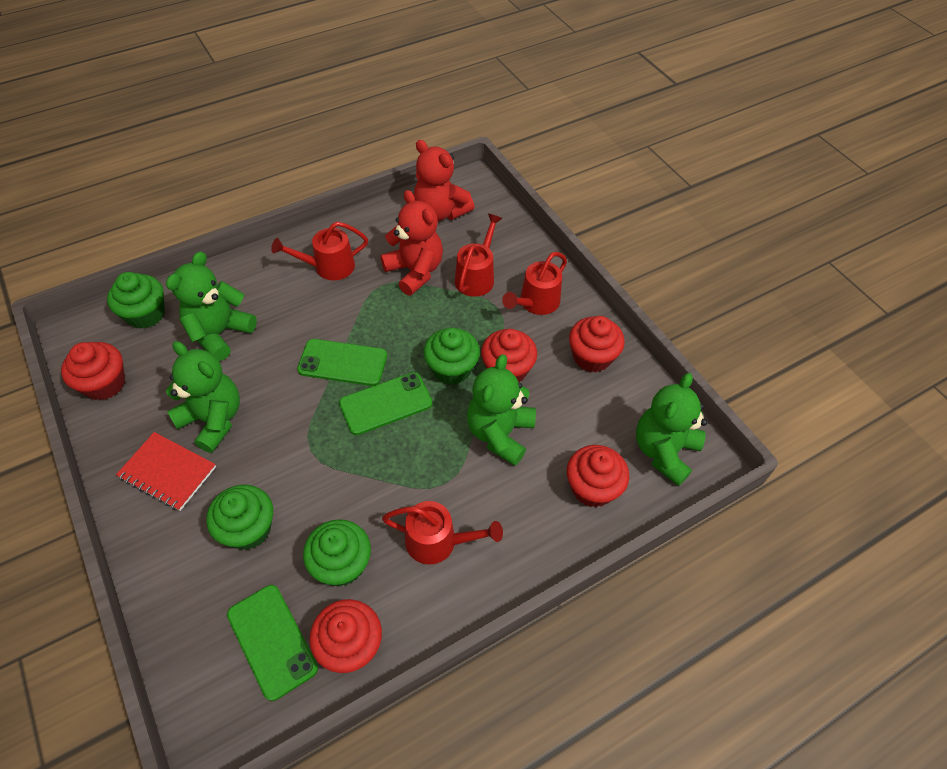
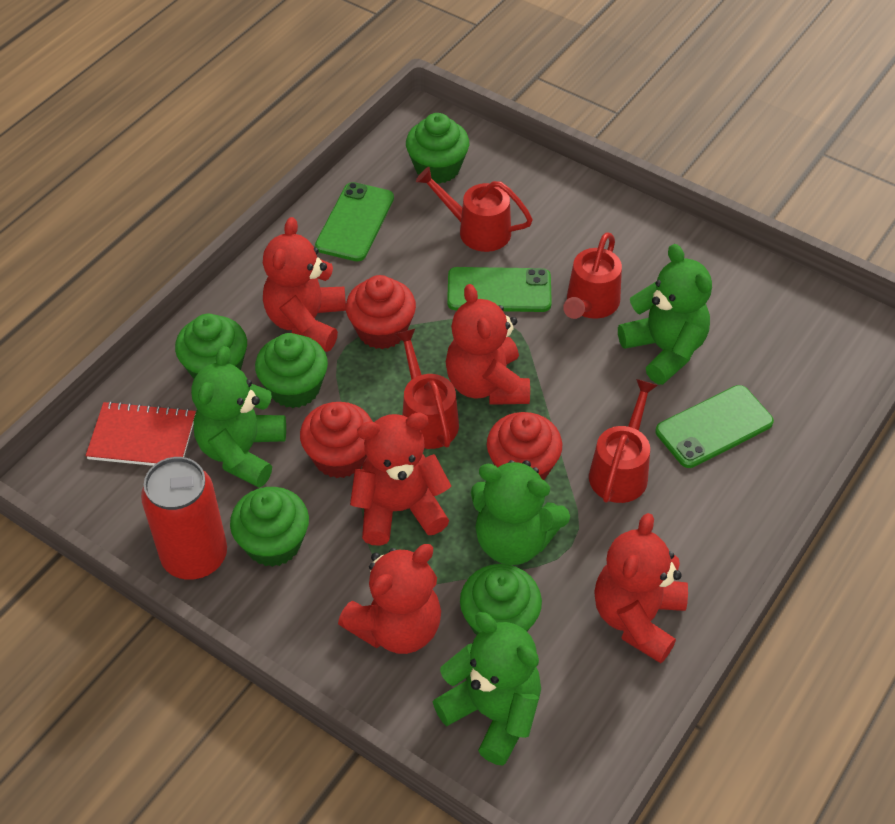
green cupcake: 4 -> 5
red can: 0 -> 1
red cupcake: 5 -> 3
red teddy bear: 2 -> 5

